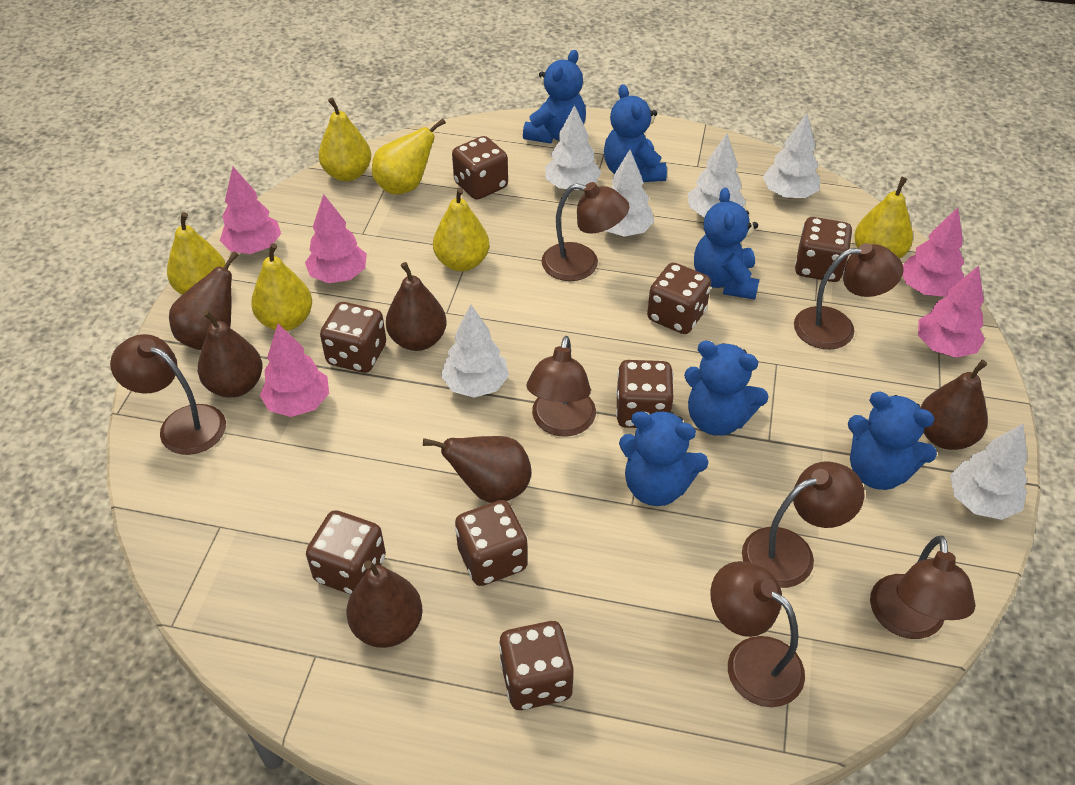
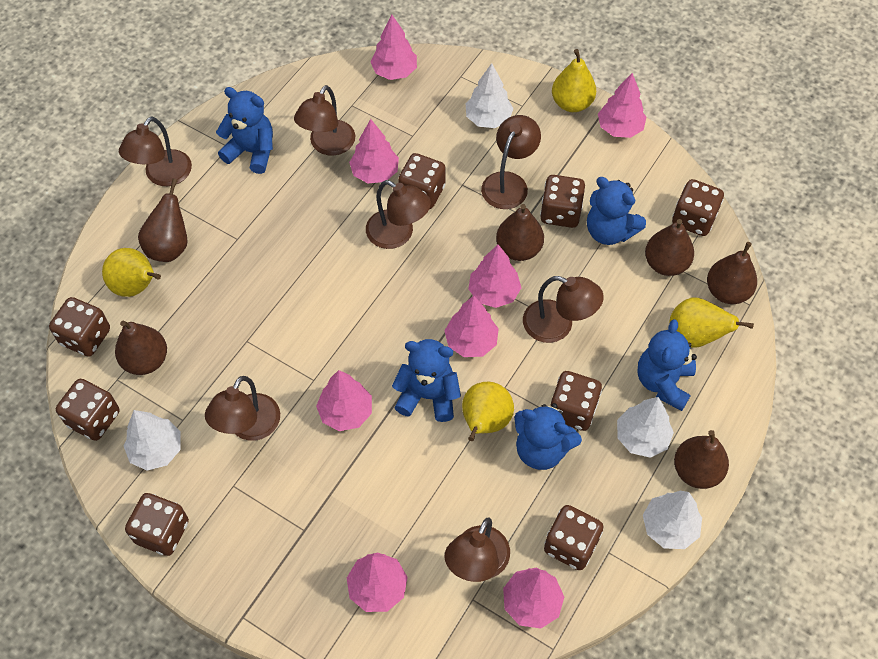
blue teddy bear: 6 -> 5
pink tree: 5 -> 8
white tree: 6 -> 4
yellow pear: 6 -> 4

